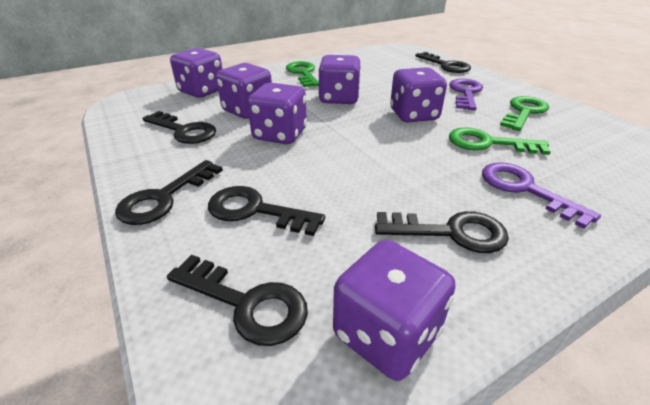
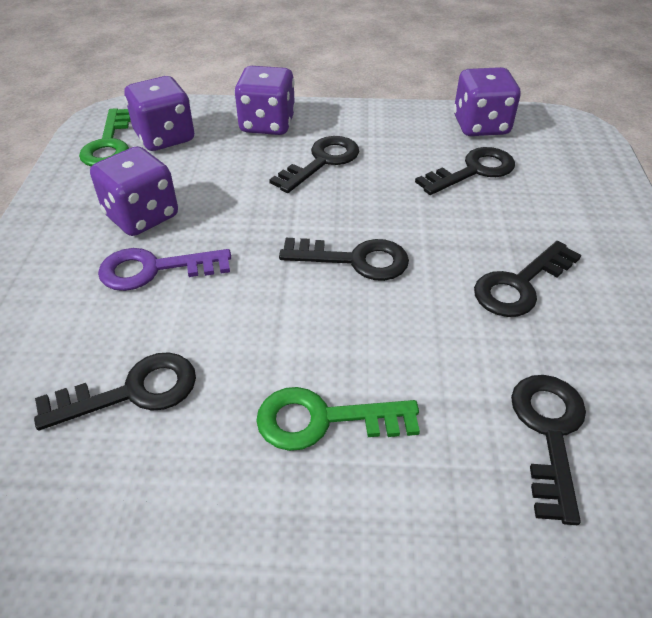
green key: 3 -> 2
purple dice: 6 -> 4
purple key: 2 -> 1

